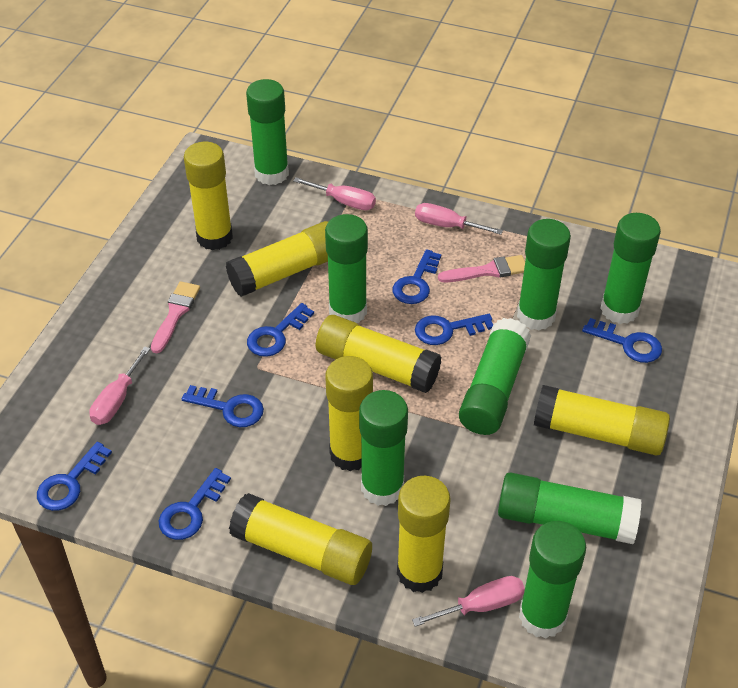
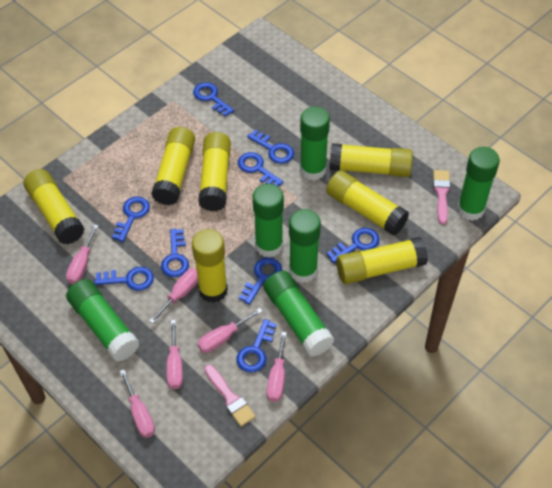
blue key: 7 -> 9
green glue stick: 8 -> 6
pink screwdriver: 4 -> 6

